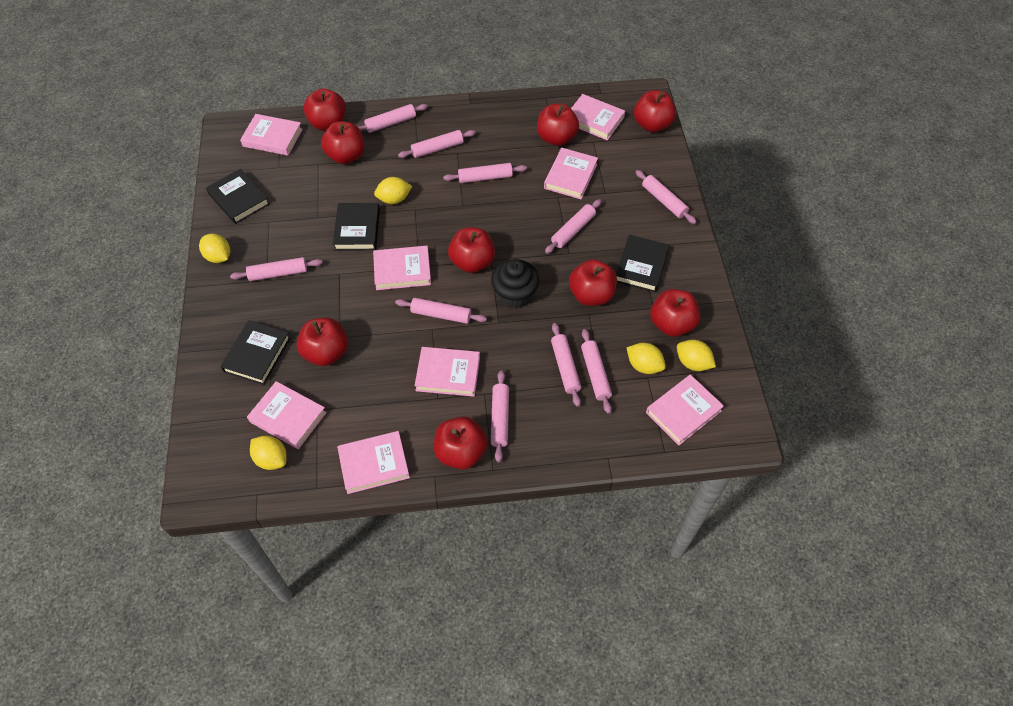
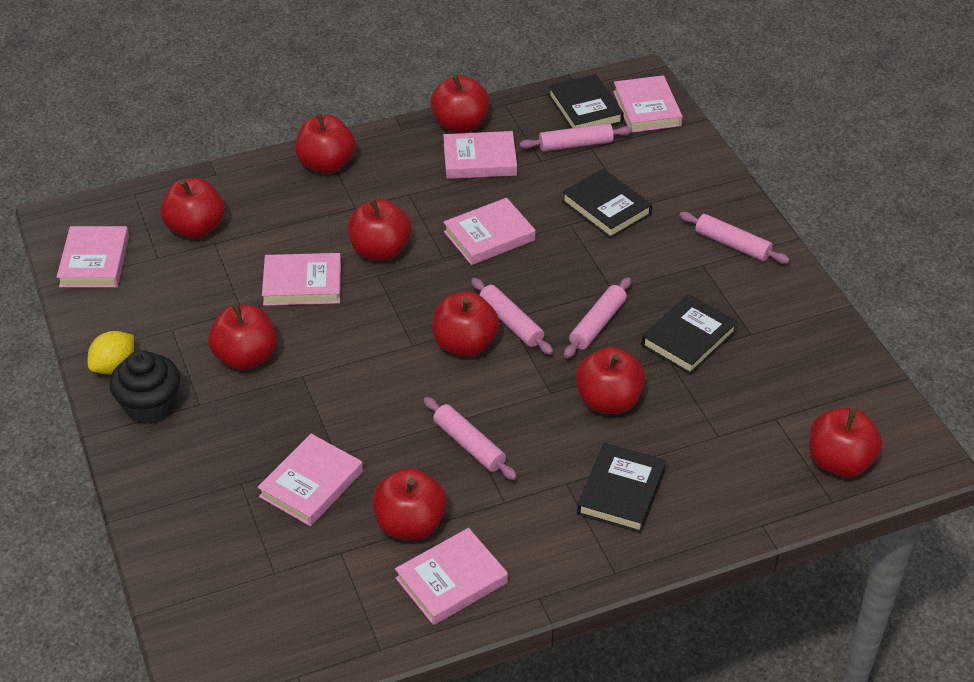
pink book: 8 -> 7
pink rolling pin: 10 -> 5
yellow lemon: 5 -> 1

